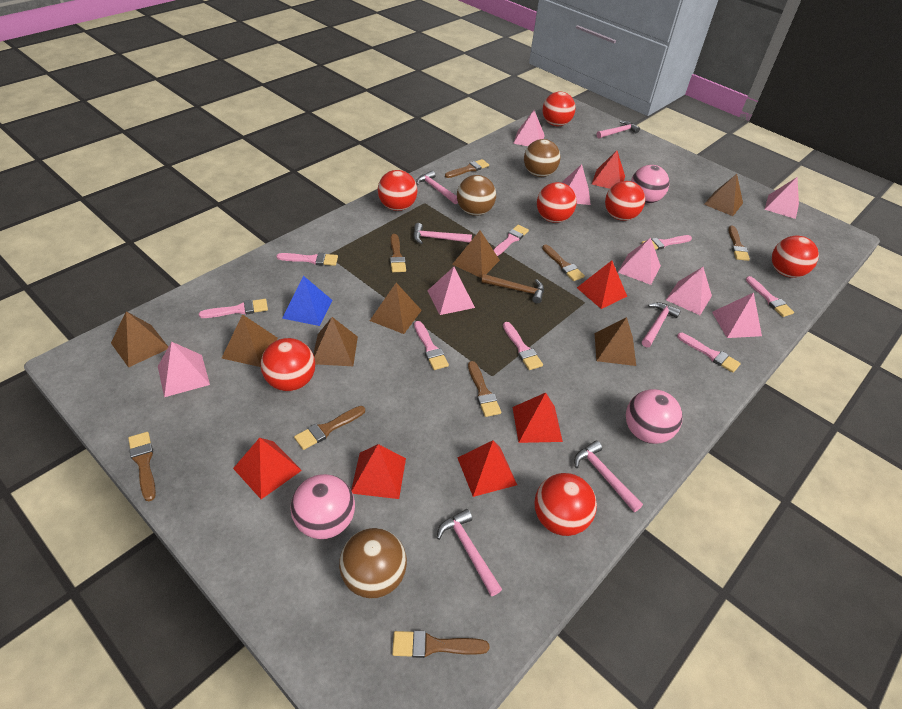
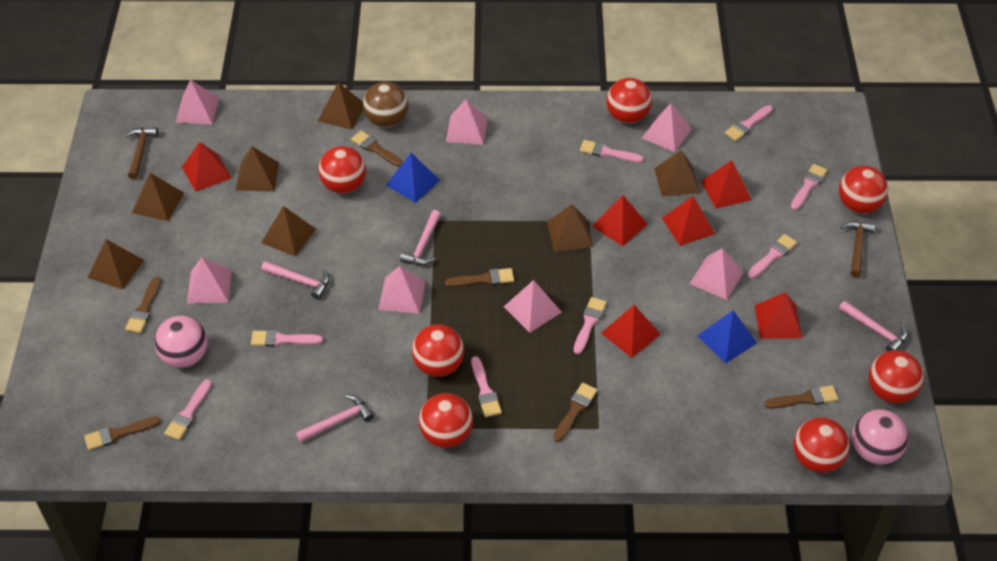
blue pyramid: 1 -> 2
brown ball: 3 -> 1
brown brush: 8 -> 6
brown hammer: 1 -> 2
pink ball: 3 -> 2
pink hammer: 6 -> 4
pink pyramid: 8 -> 7

